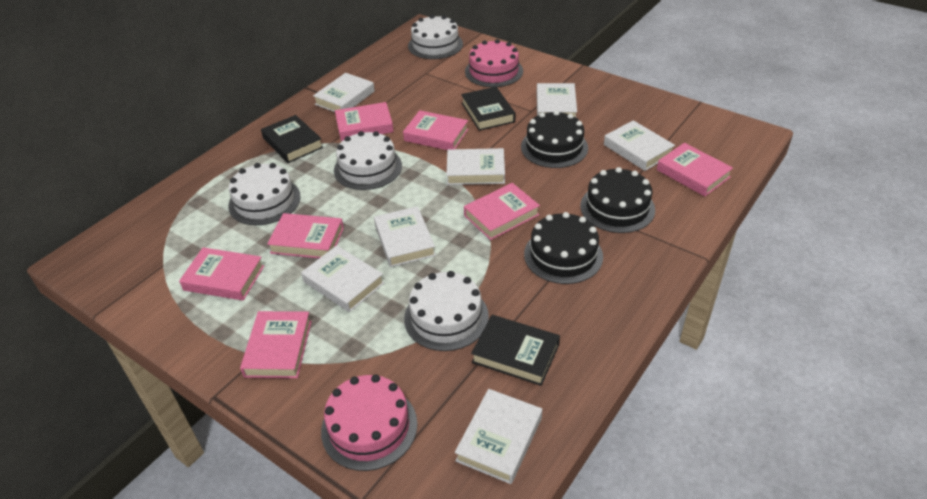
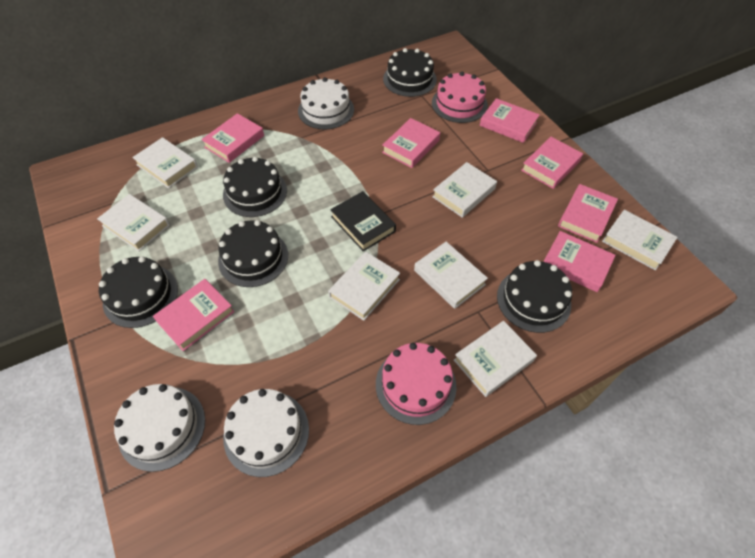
black book: 3 -> 1
black cake: 3 -> 5
white cake: 4 -> 3

